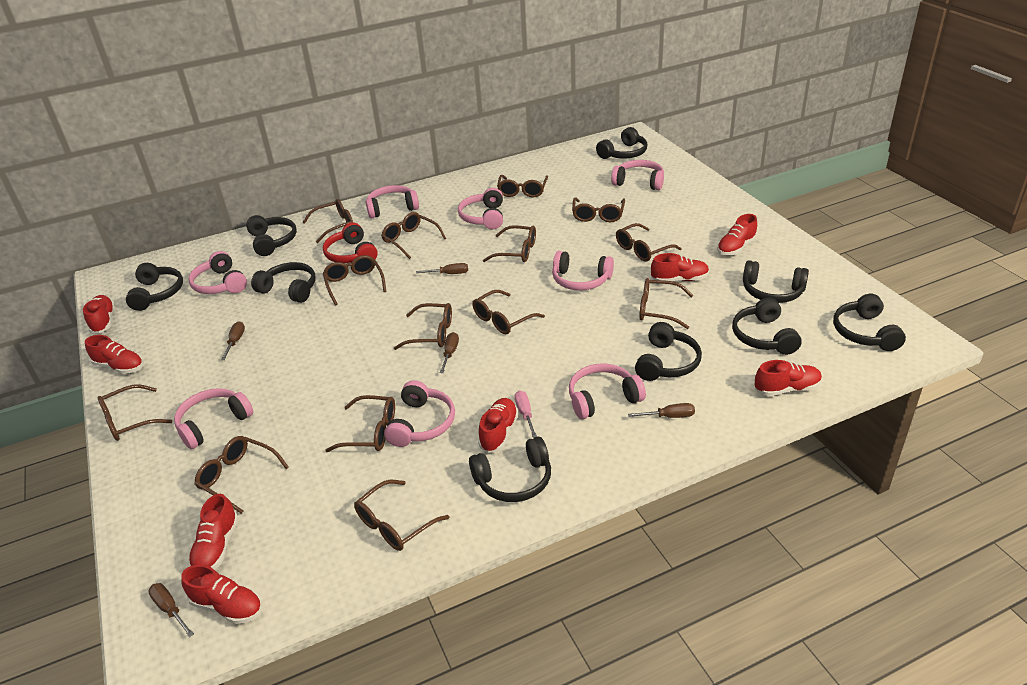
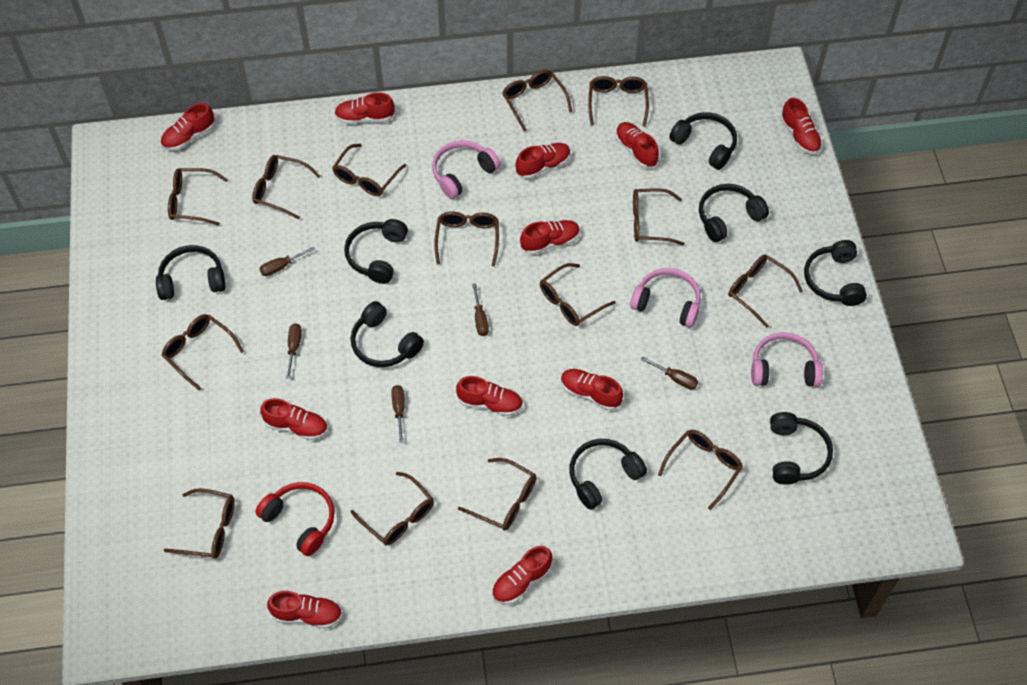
black headphones: 9 -> 8
pink headphones: 8 -> 3
pink screwdriver: 1 -> 0
red shoe: 8 -> 11

